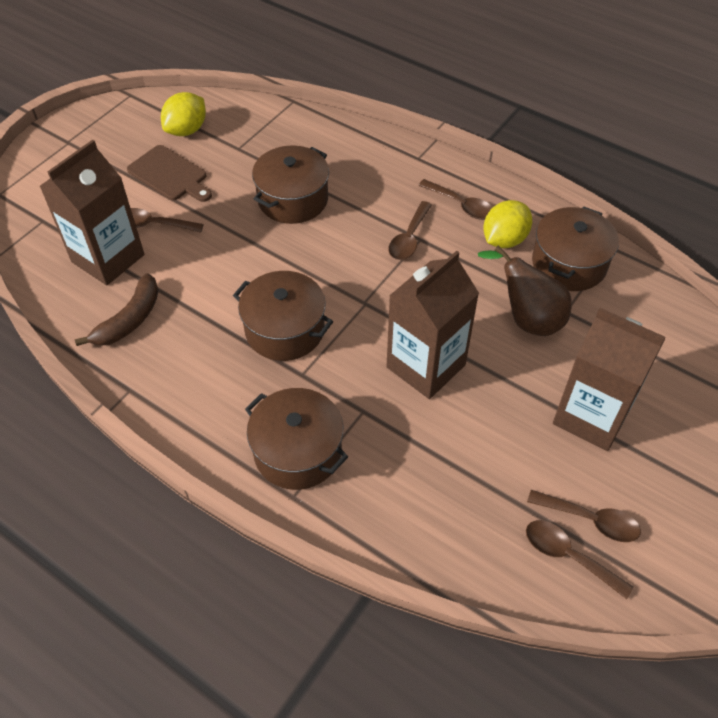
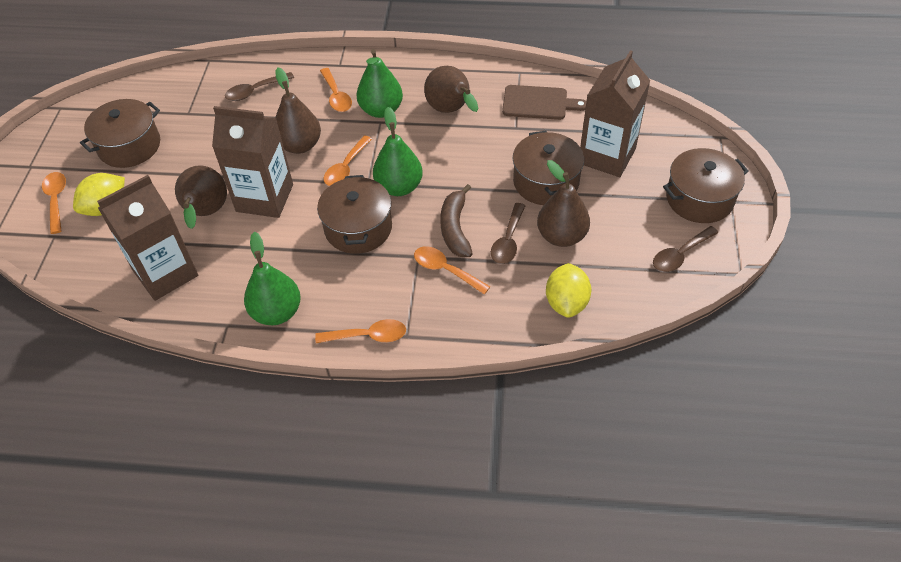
brown pear: 1 -> 4
brown spoon: 5 -> 3
green pear: 0 -> 3
orange spoon: 0 -> 5

